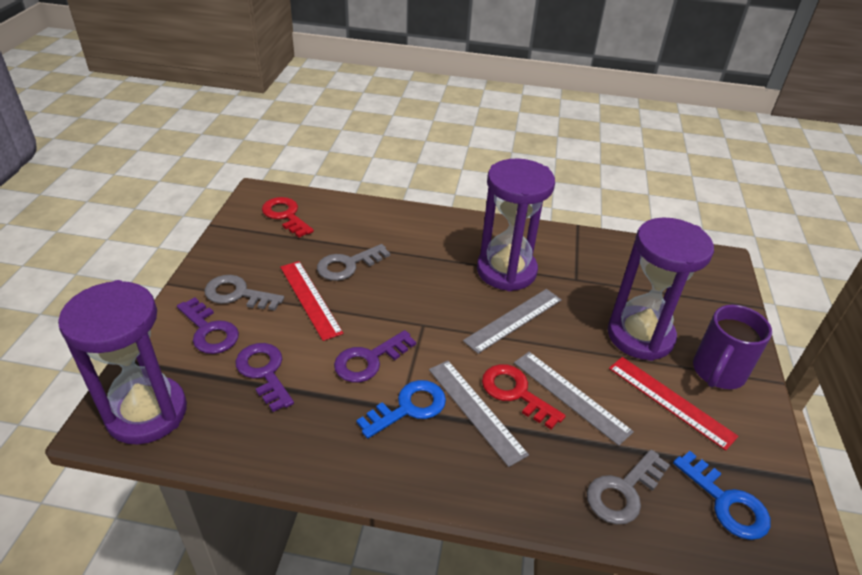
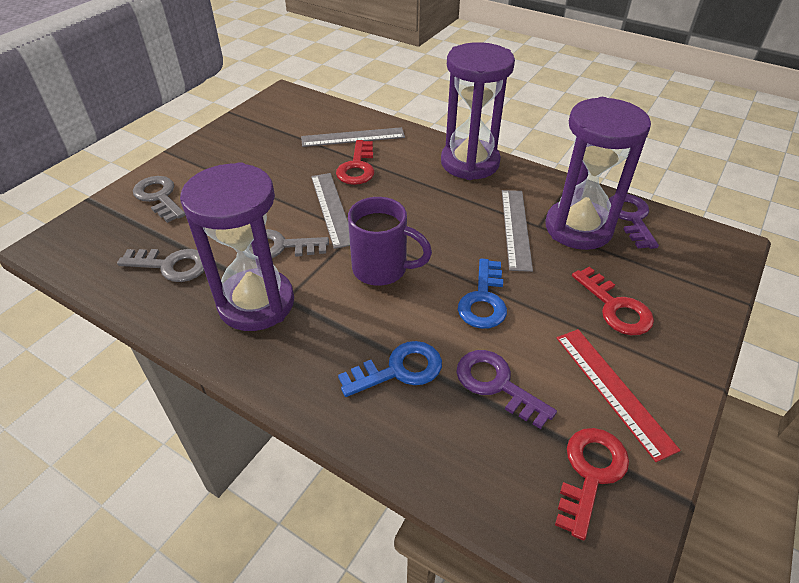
purple key: 3 -> 2
red key: 2 -> 3
red ruler: 2 -> 1

